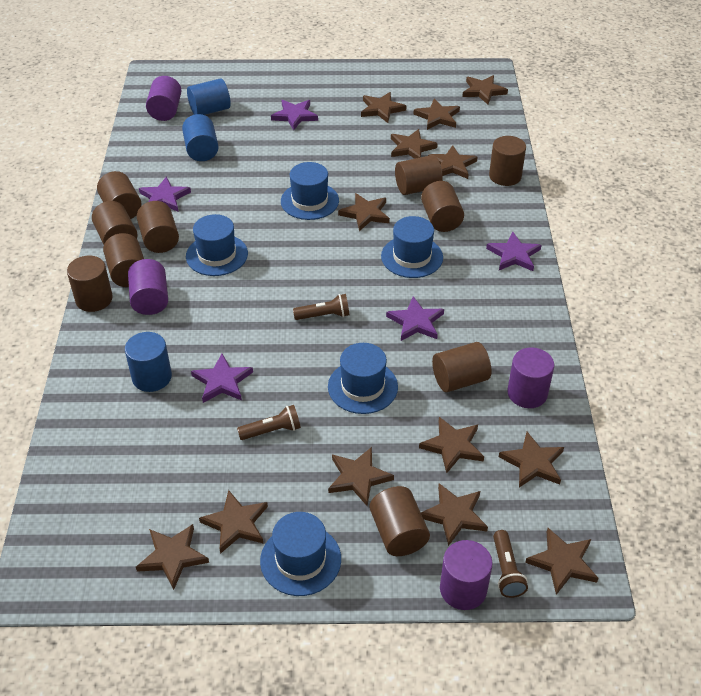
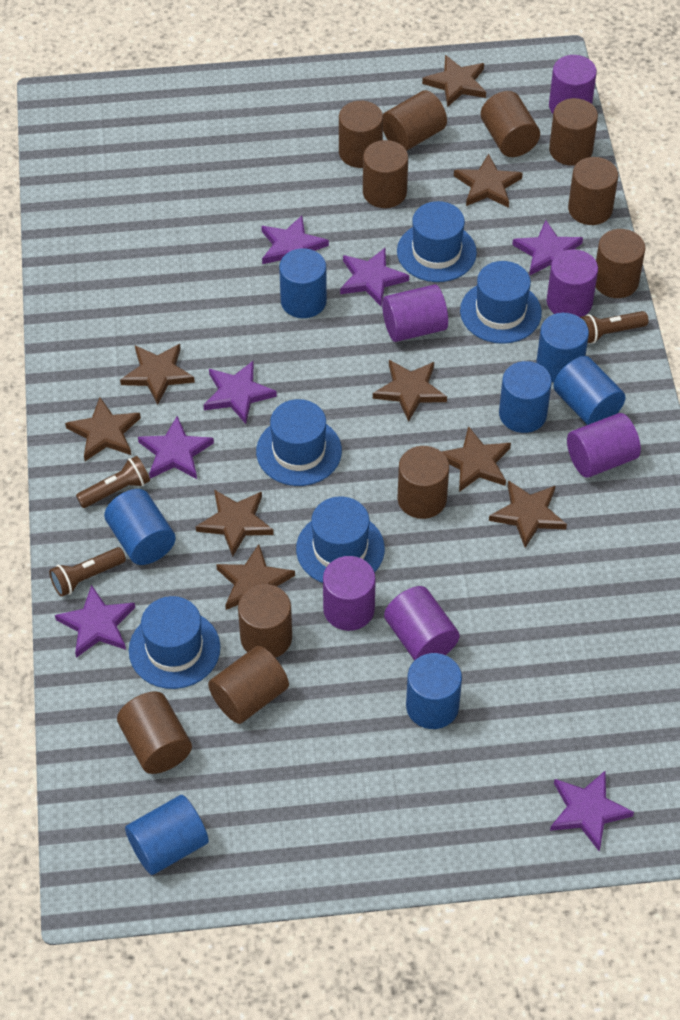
blue cylinder: 3 -> 7
brown cylinder: 10 -> 11
brown star: 13 -> 9
purple cylinder: 4 -> 6
purple star: 5 -> 7

